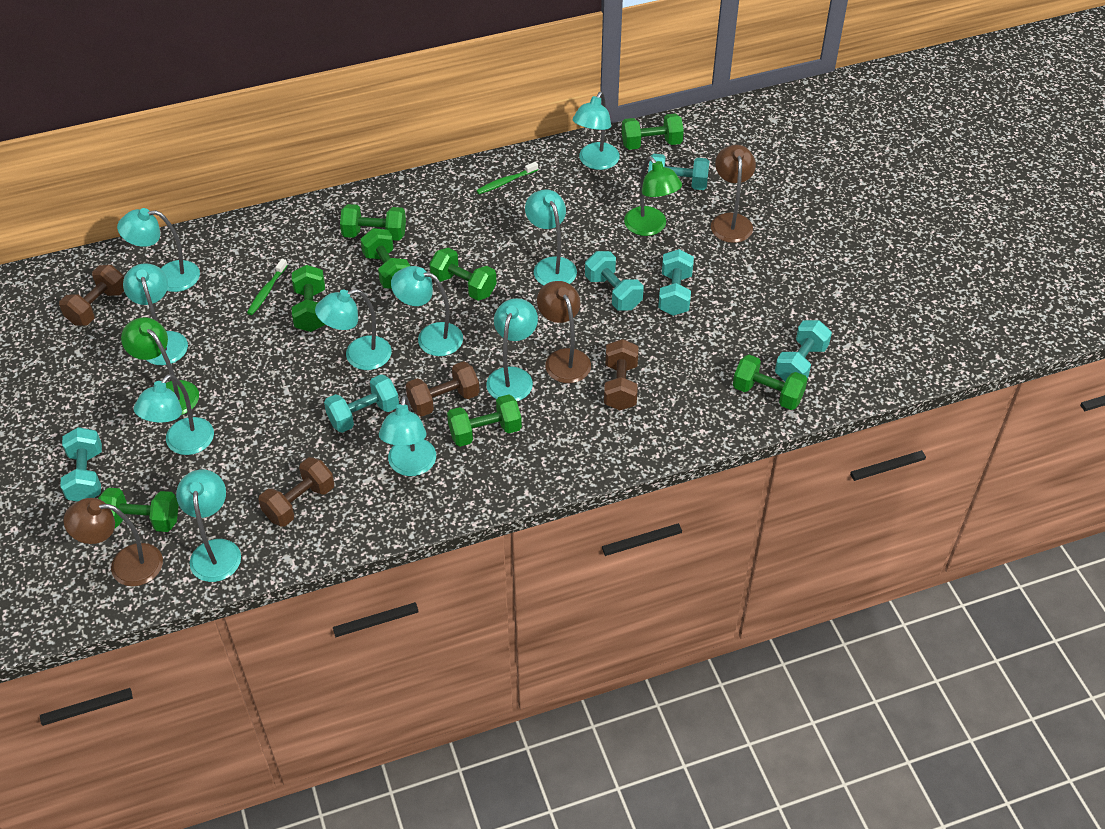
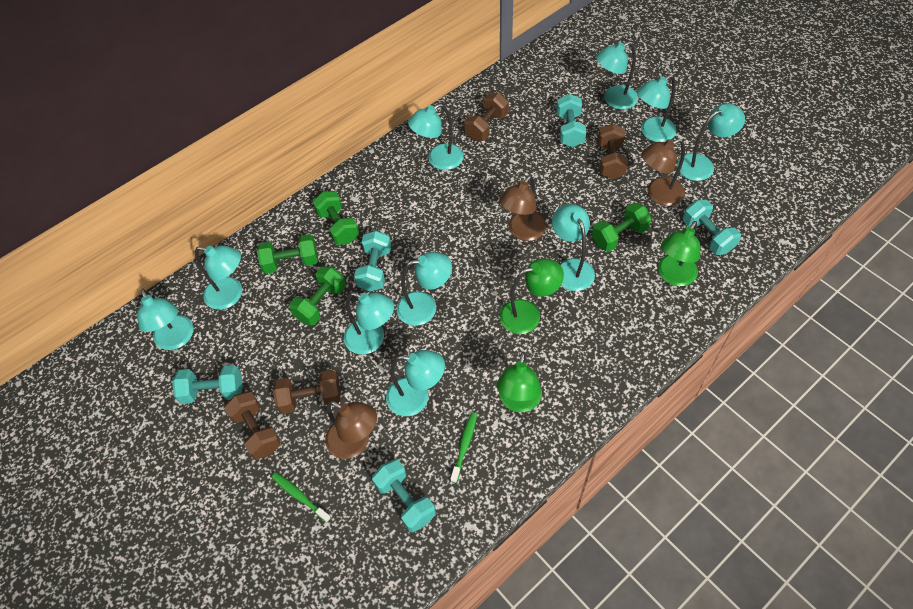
green dumbbell: 8 -> 4
green lamp: 2 -> 3
turquoise dumbbell: 6 -> 5

